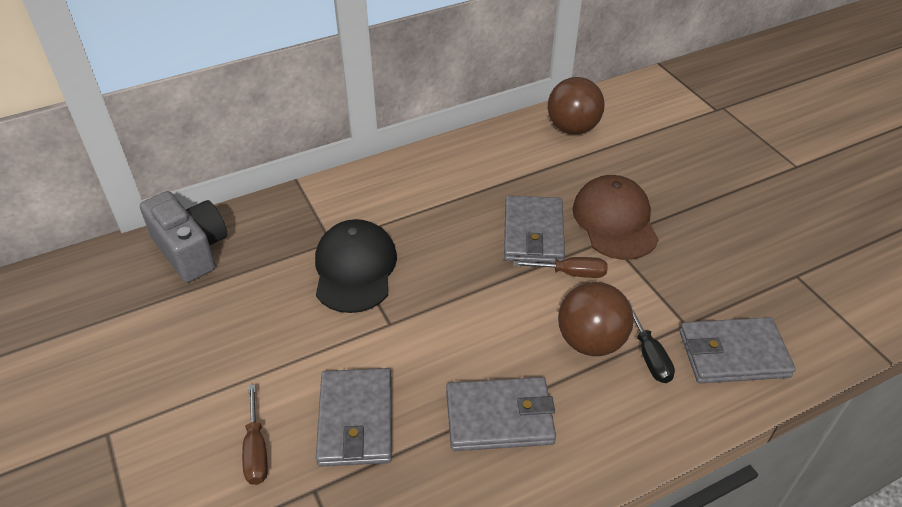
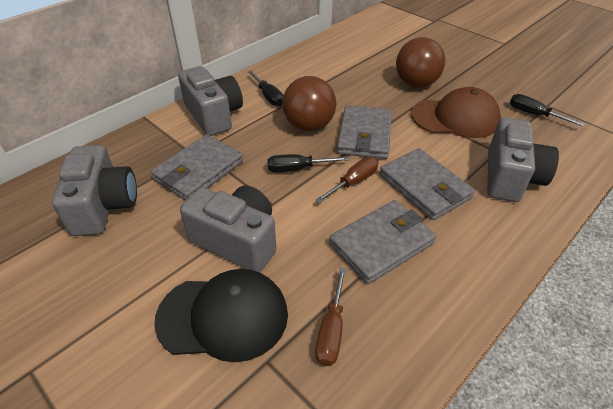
black screwdriver: 1 -> 3
grey camera: 1 -> 4

